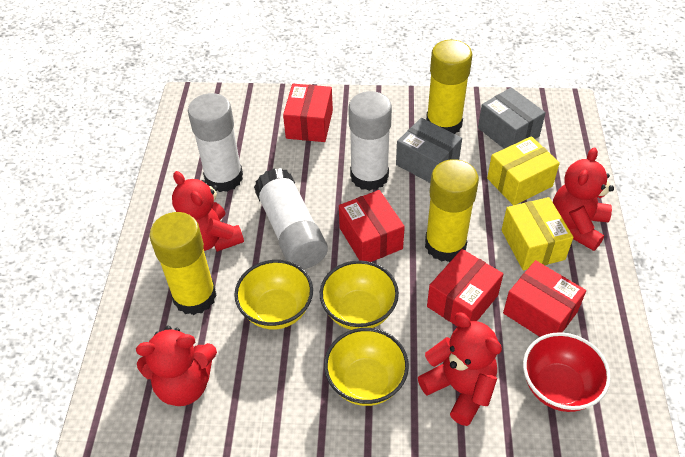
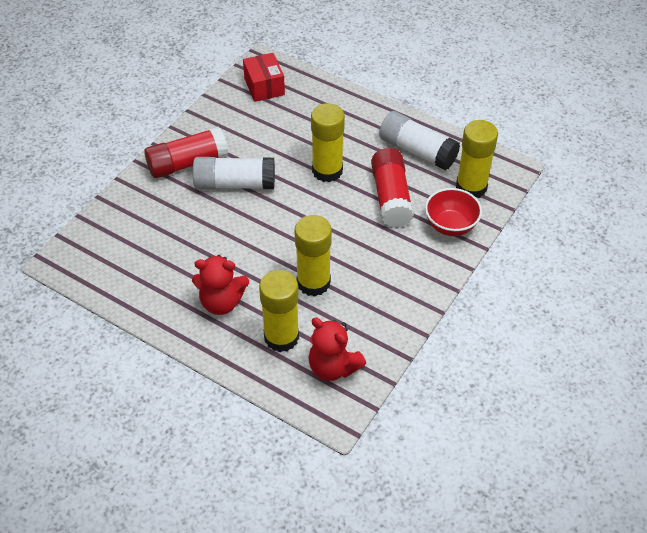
grey box: 2 -> 0
red box: 4 -> 1
red glue stick: 0 -> 2
red teddy bear: 4 -> 2
white glue stick: 3 -> 2
yellow bowl: 3 -> 0
yellow box: 2 -> 0
yellow glue stick: 3 -> 4

